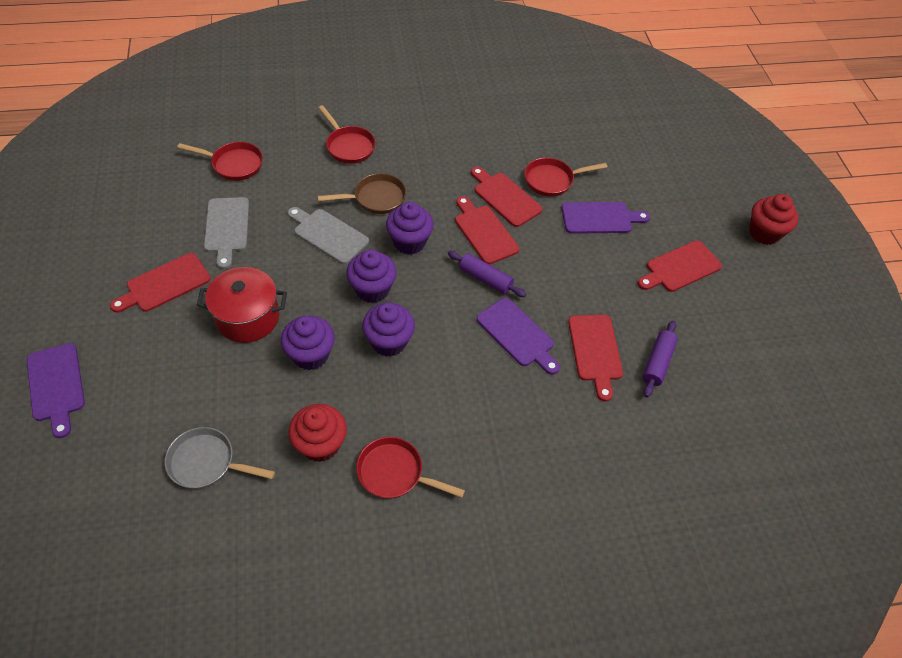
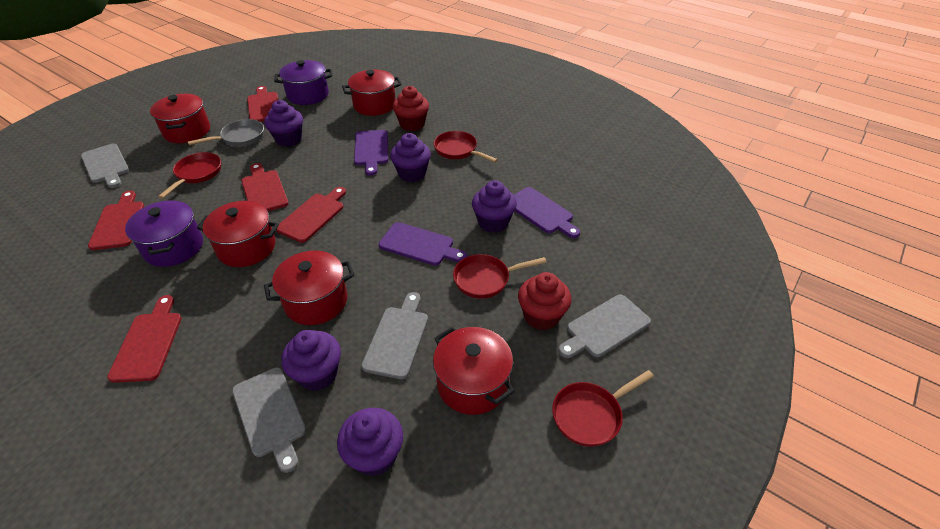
brown pan: 1 -> 0
grey cutting board: 2 -> 4
purple cupcake: 4 -> 5
purple pot: 0 -> 2
purple rolling pin: 2 -> 0
red pot: 1 -> 5

